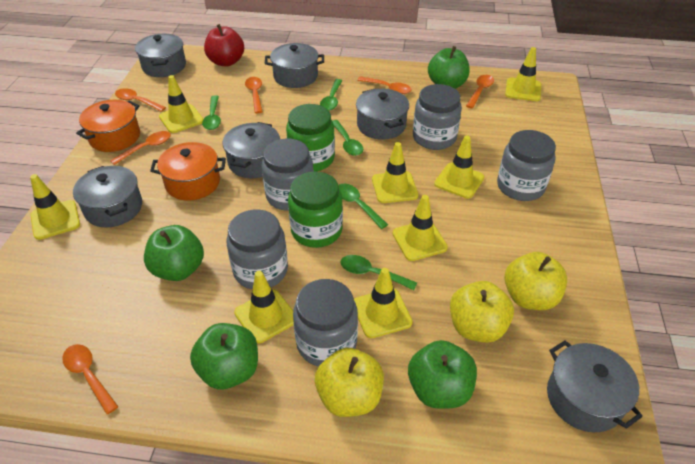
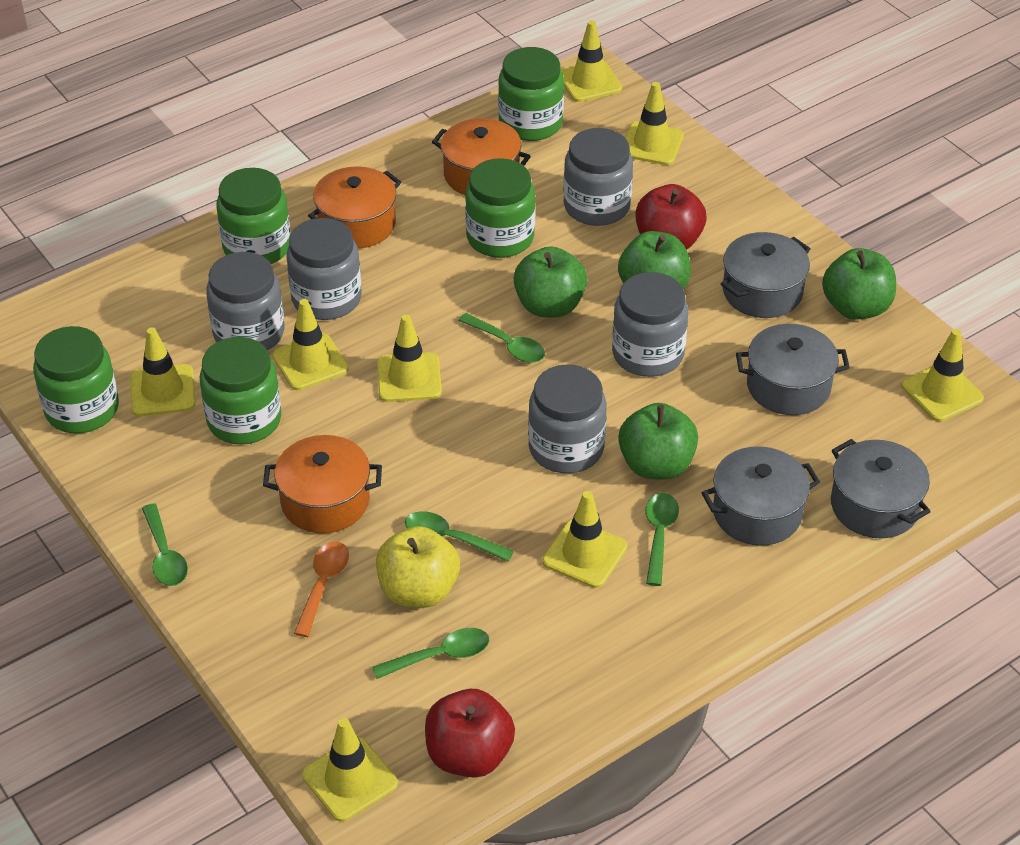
green jar: 2 -> 5
grey pot: 6 -> 4
orange pot: 2 -> 3
orange spoon: 6 -> 1
red apple: 1 -> 2
yellow apple: 3 -> 1

